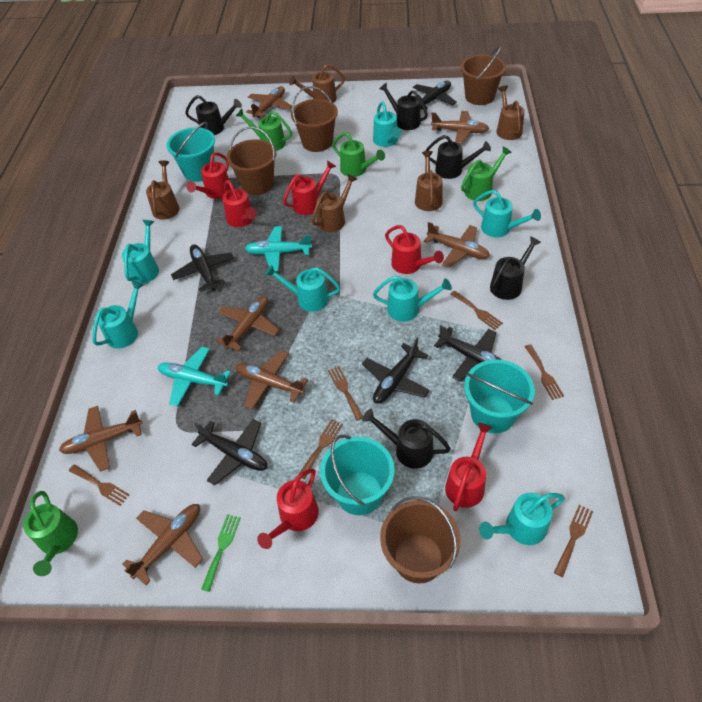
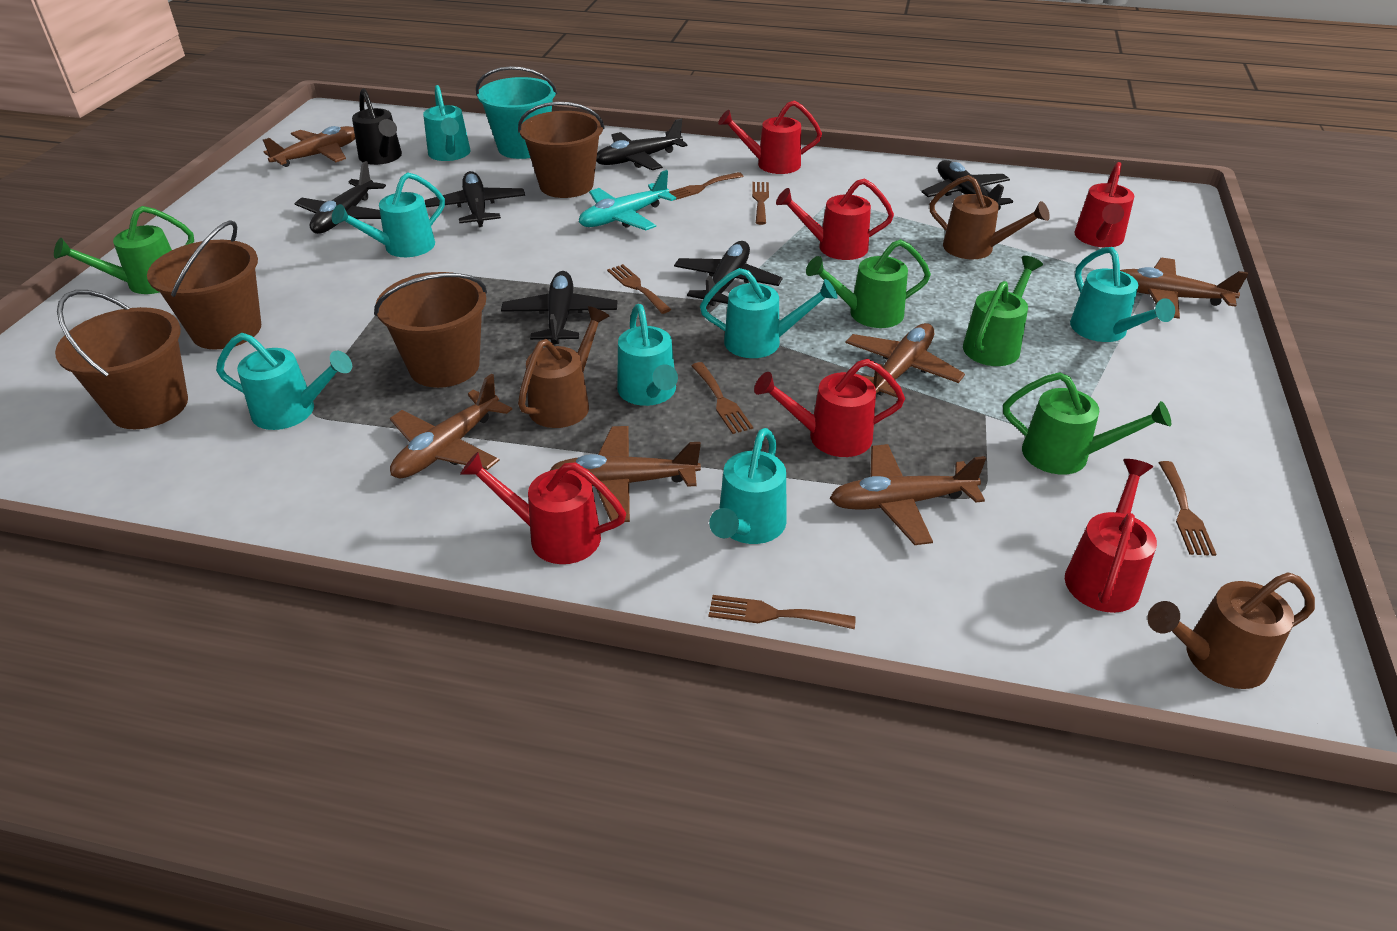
black plane: 5 -> 6
black watering can: 5 -> 1
brown plane: 7 -> 6
brown watering can: 5 -> 3
green fork: 1 -> 0
turquoise bucket: 3 -> 1
turquoise plane: 2 -> 1

